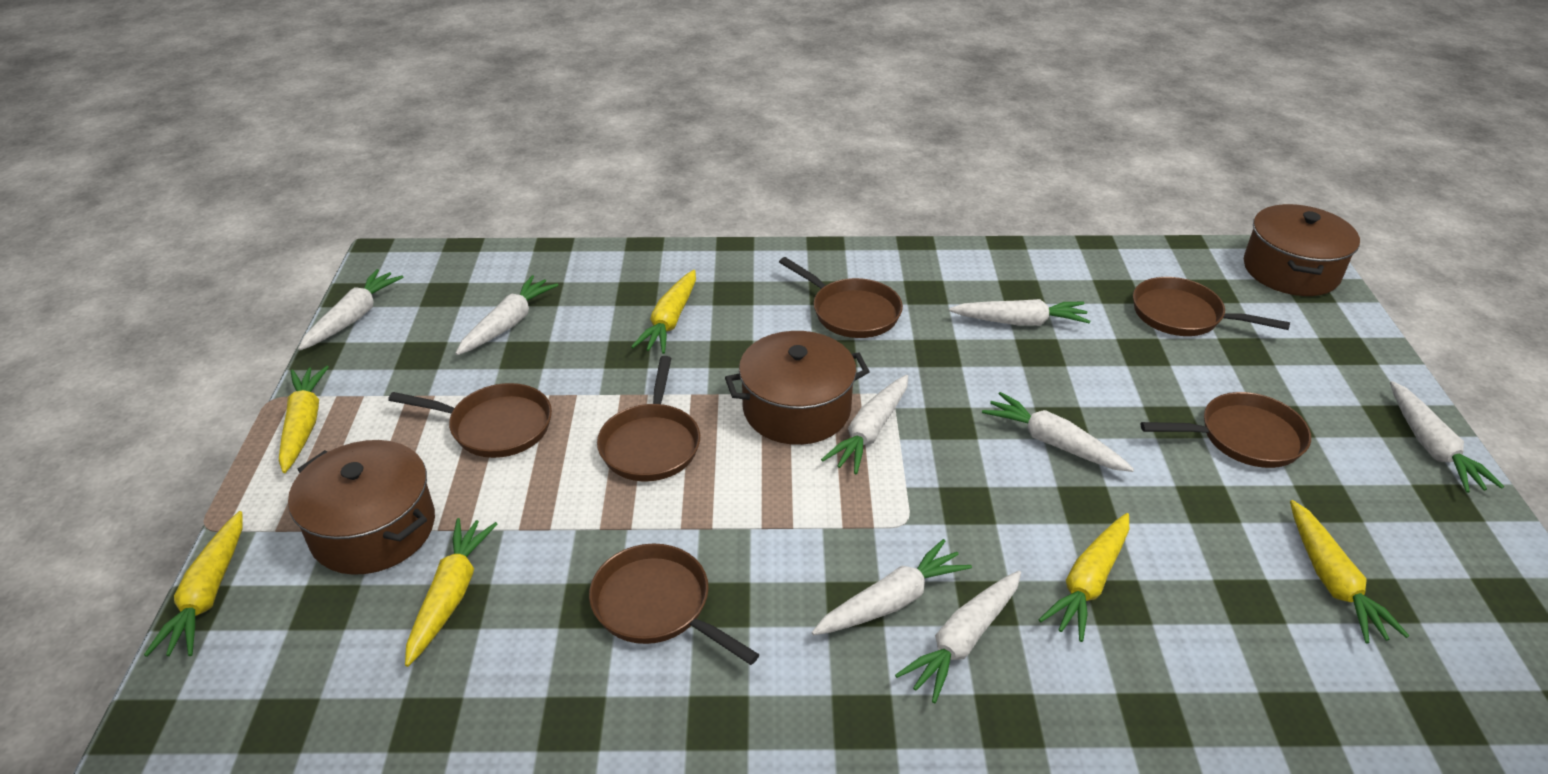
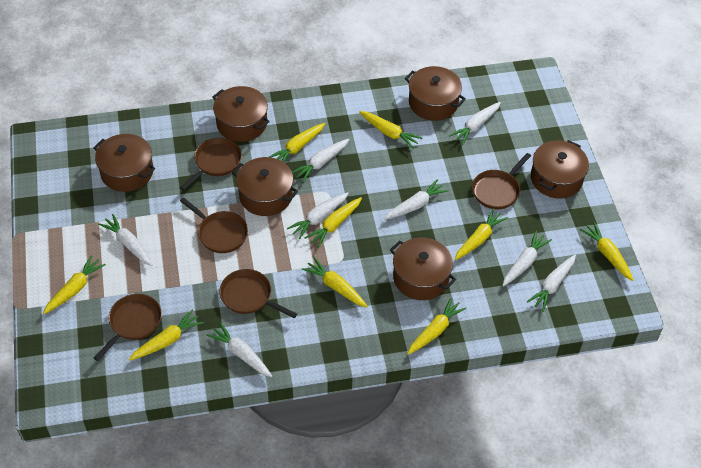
brown pan: 6 -> 5
brown pot: 3 -> 6
yellow carrot: 6 -> 9

